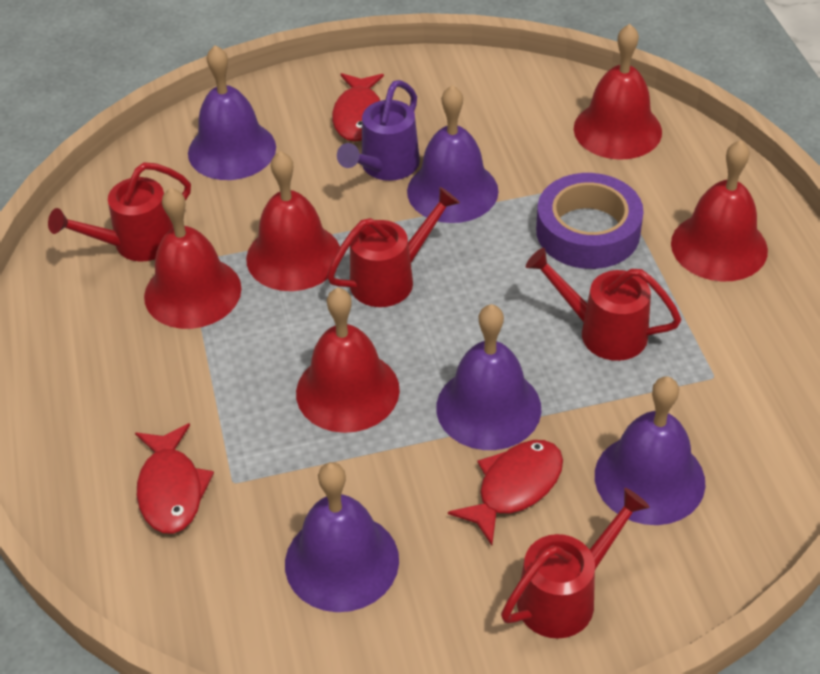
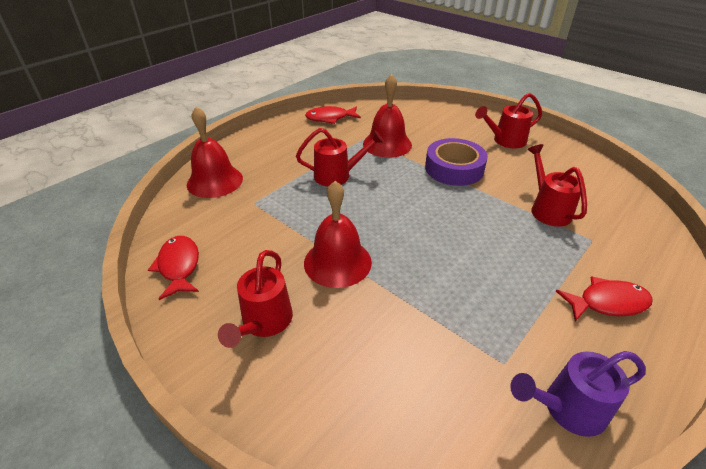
purple bell: 5 -> 0
red bell: 5 -> 3

